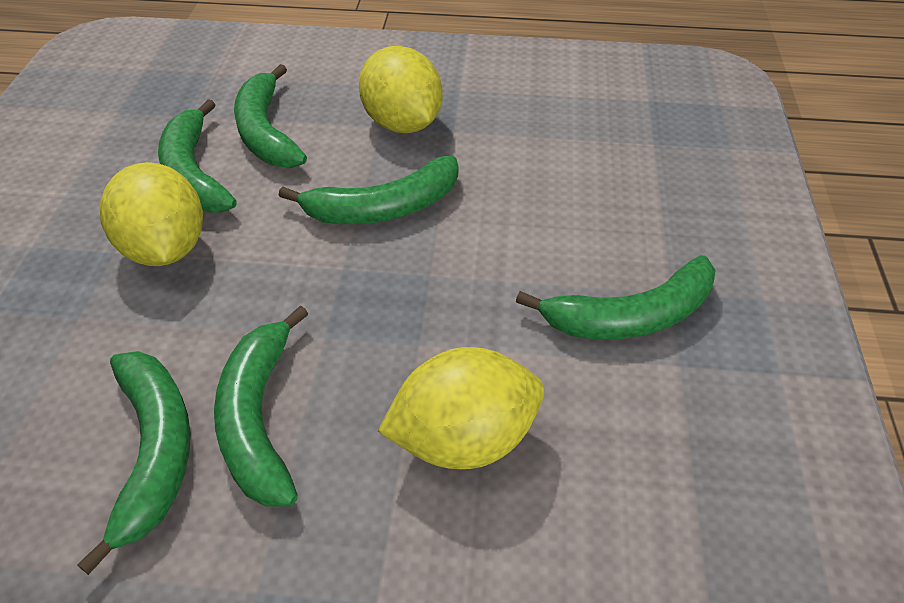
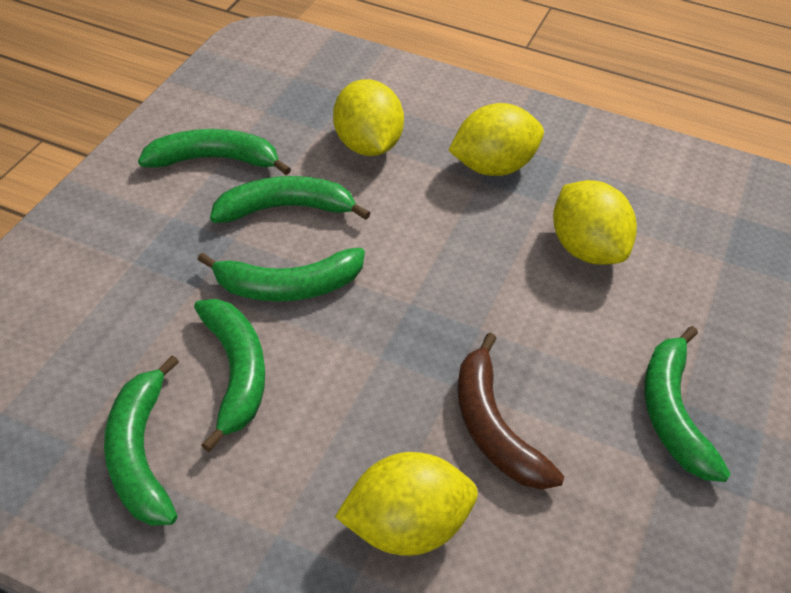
brown banana: 0 -> 1
yellow lemon: 3 -> 4

